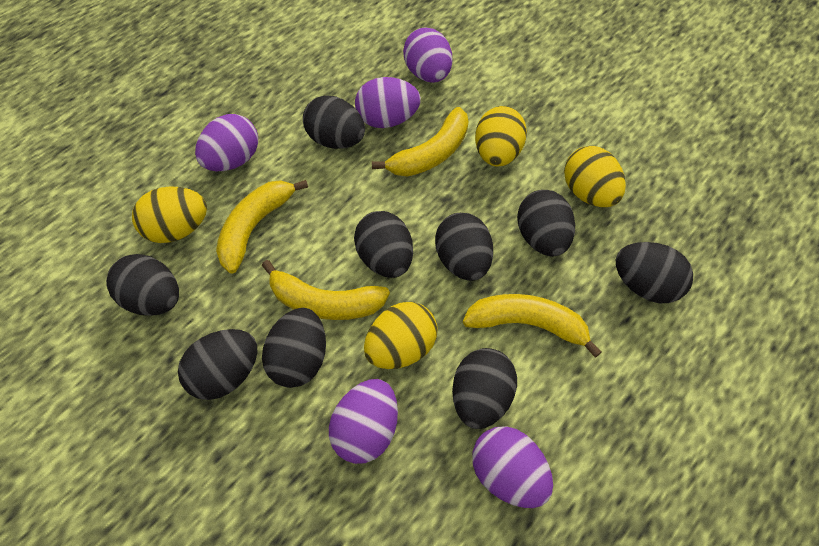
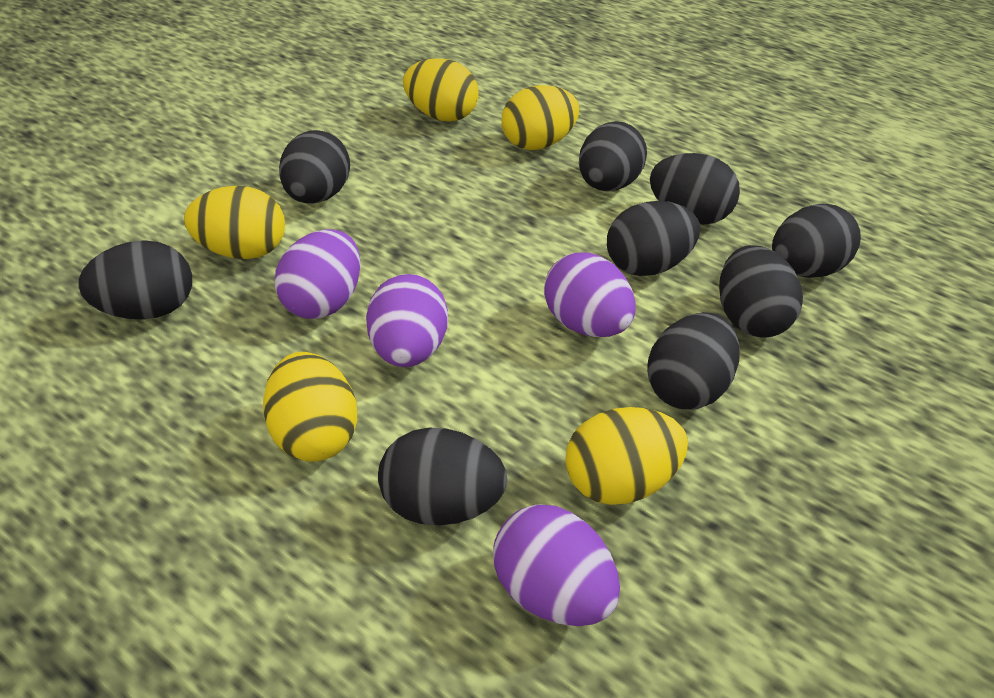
purple egg: 5 -> 4
yellow banana: 4 -> 0
yellow egg: 4 -> 5

